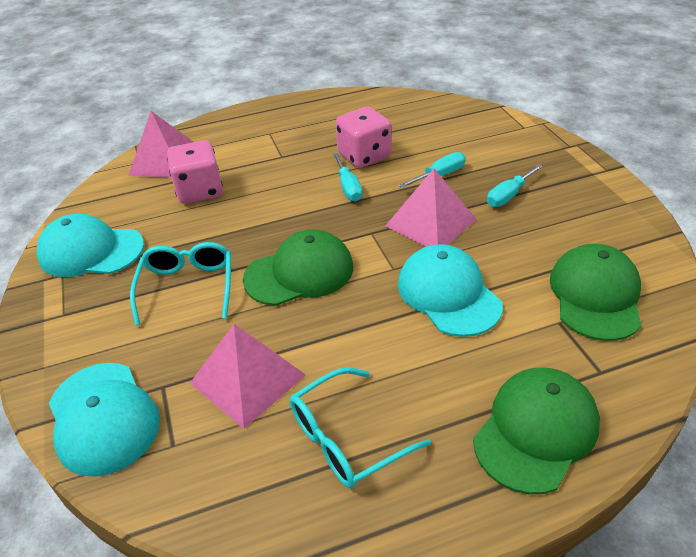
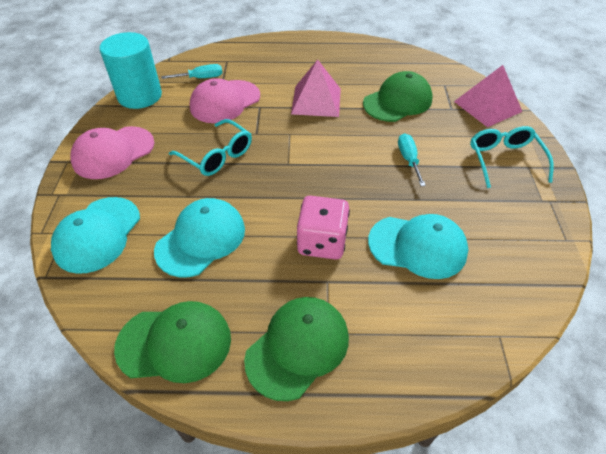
pink cap: 0 -> 2
pink dice: 2 -> 1
pink pyramid: 3 -> 2
turquoise cylinder: 0 -> 1
turquoise screwdriver: 3 -> 2

